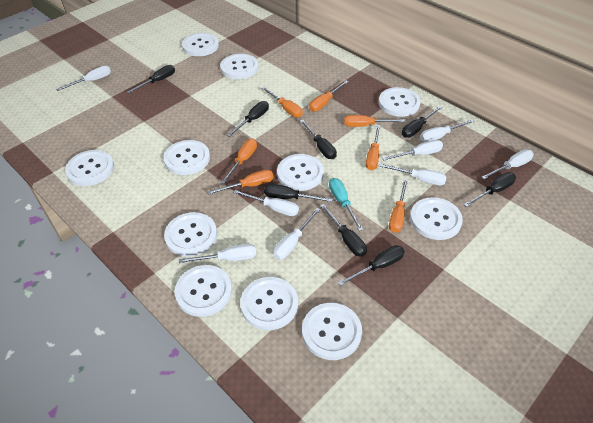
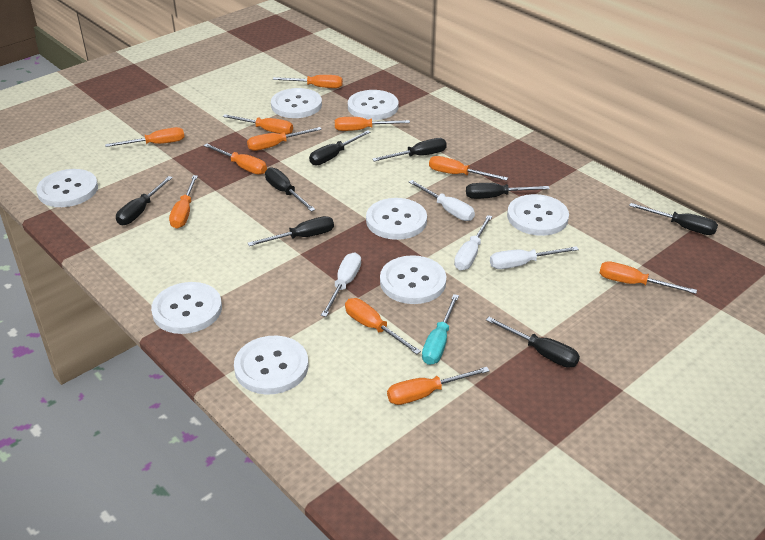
orange screwdriver: 7 -> 11
white button: 11 -> 8
white screwdriver: 8 -> 4

